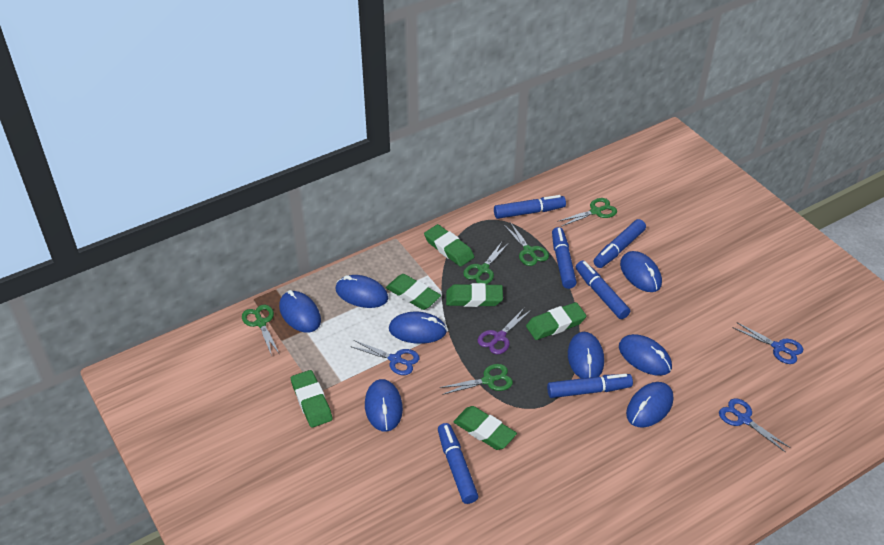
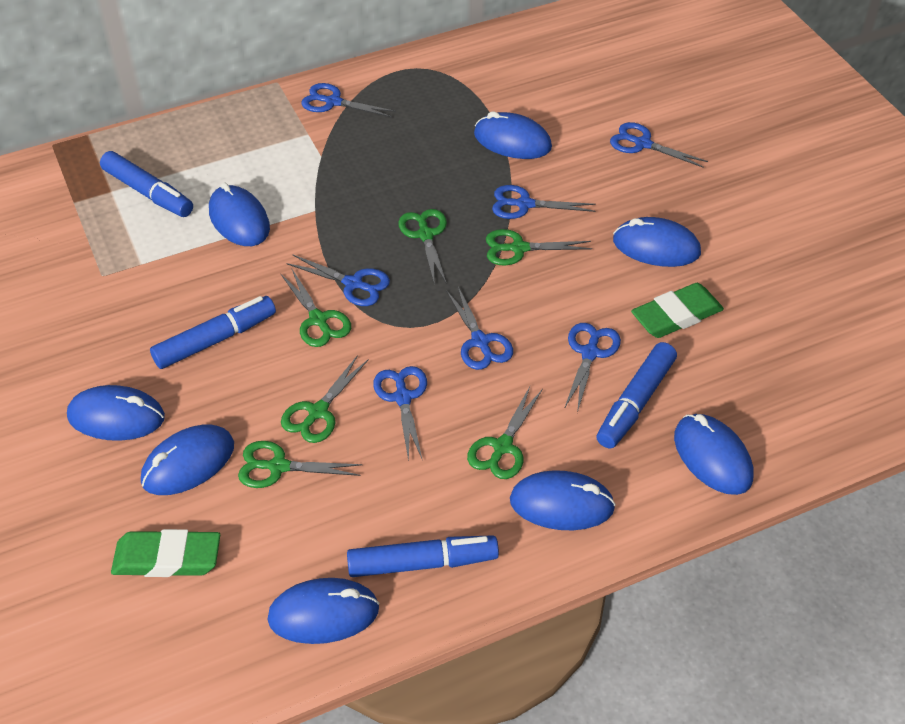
blue marker: 6 -> 4
blue scissors: 3 -> 7
green eraser: 6 -> 2
green scissors: 5 -> 6
purple scissors: 1 -> 0

